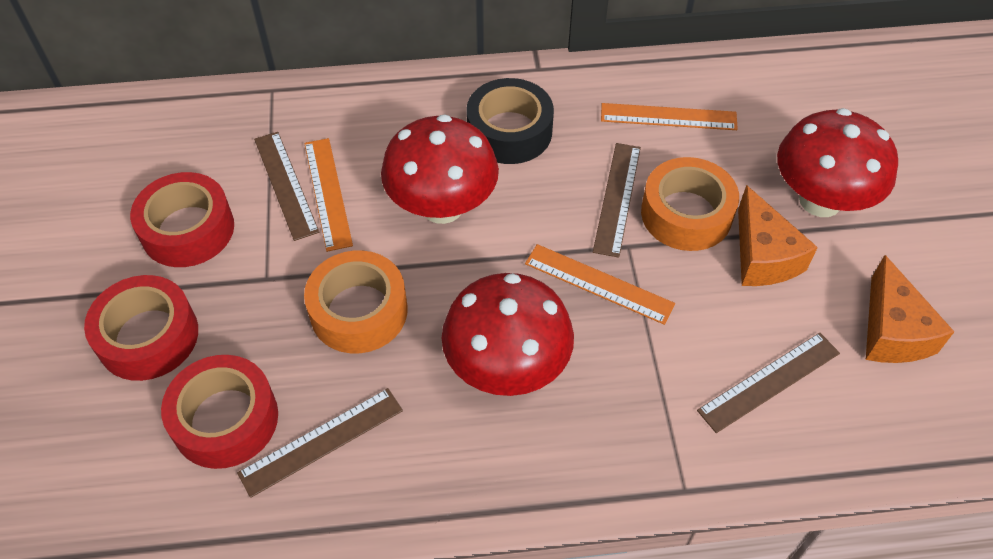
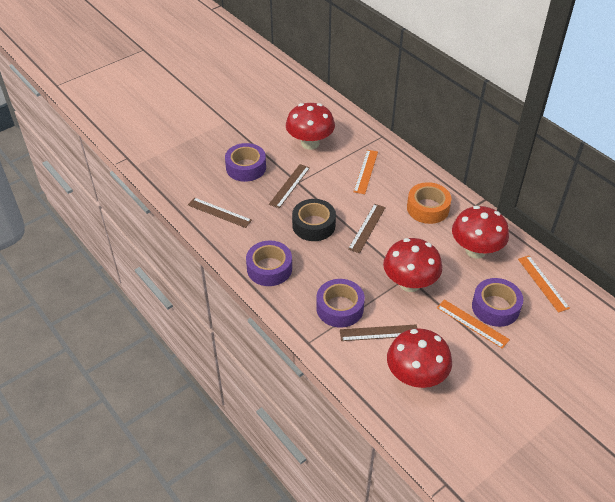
orange cheese: 2 -> 0
orange tape: 2 -> 1
purple tape: 0 -> 4
red mushroom: 3 -> 4
red tape: 3 -> 0

